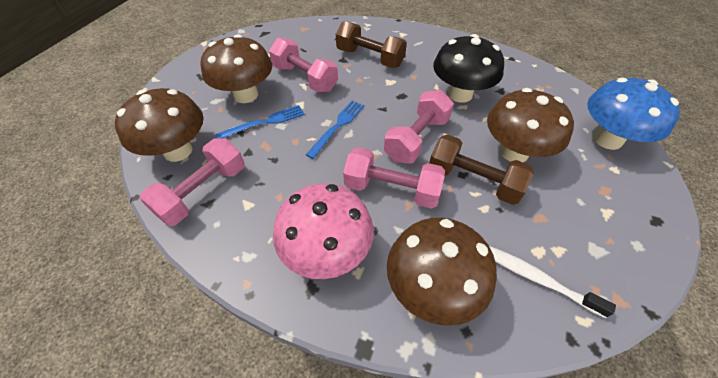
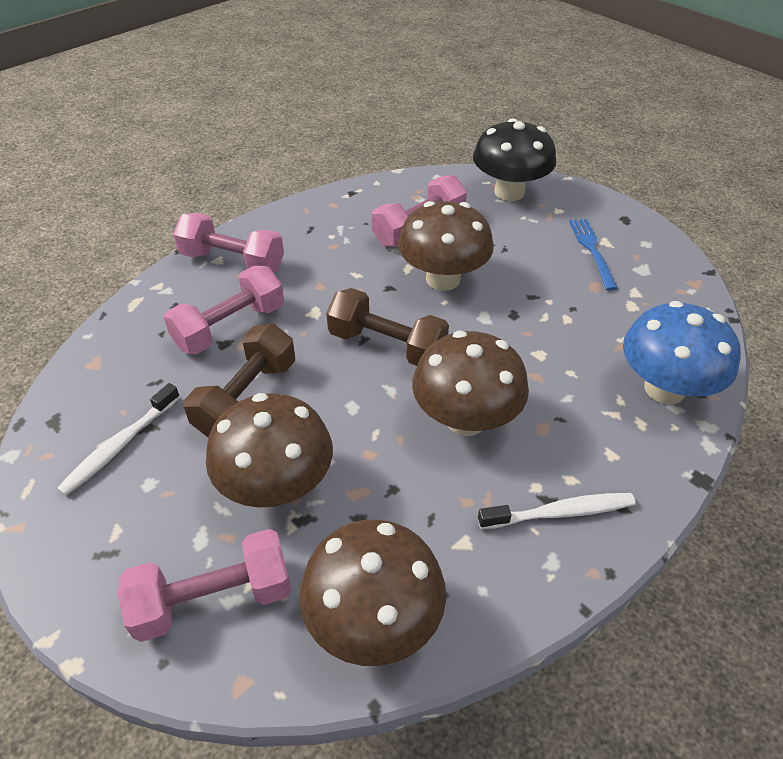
blue fork: 2 -> 1
pink mushroom: 1 -> 0
white toothbrush: 1 -> 2

